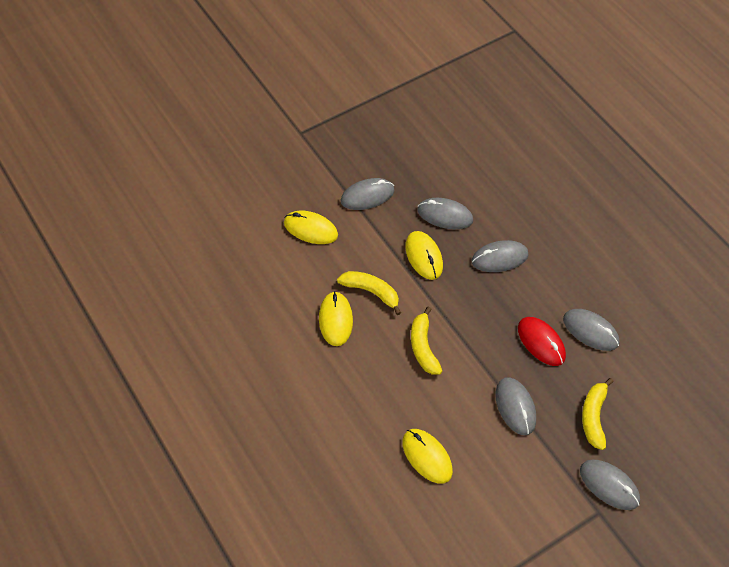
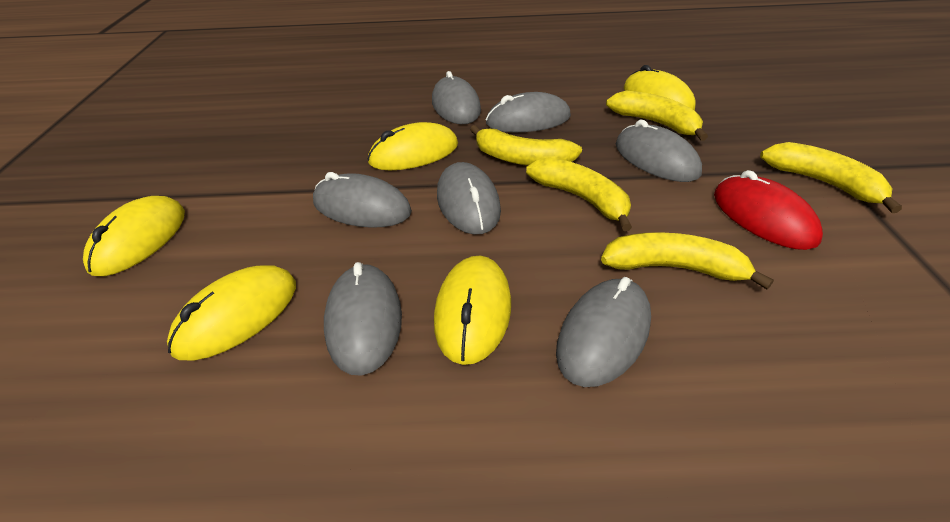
grey mouse: 6 -> 7
yellow banana: 3 -> 5
yellow mouse: 4 -> 5

